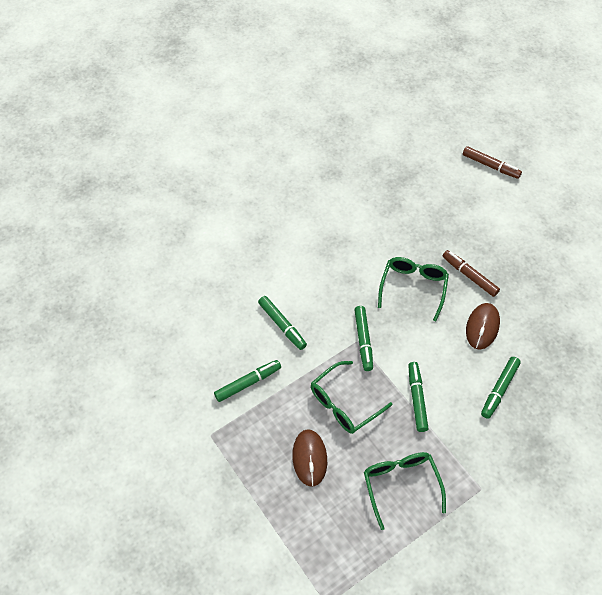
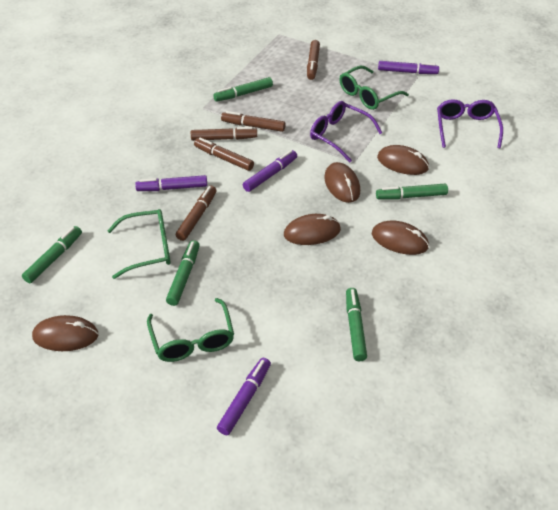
brown marker: 2 -> 5
brown mouse: 2 -> 5
purple glasses: 0 -> 2
purple marker: 0 -> 4

